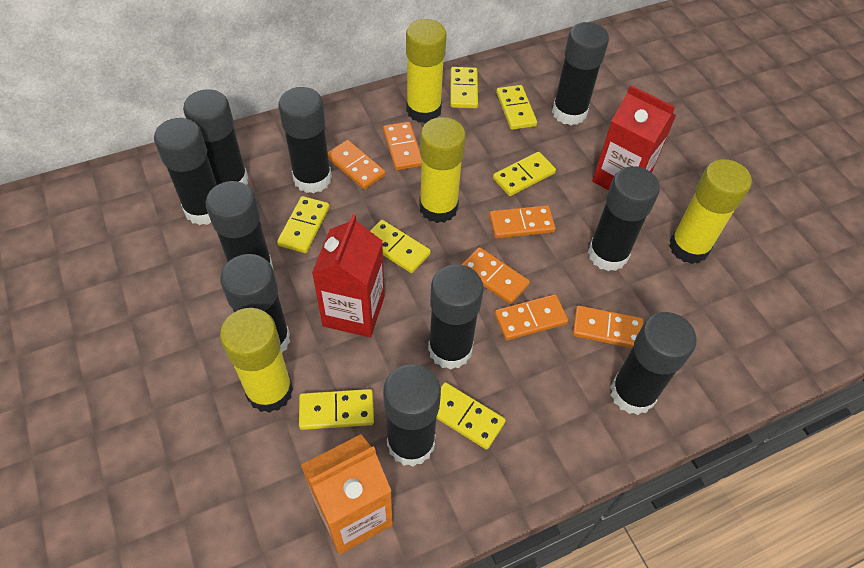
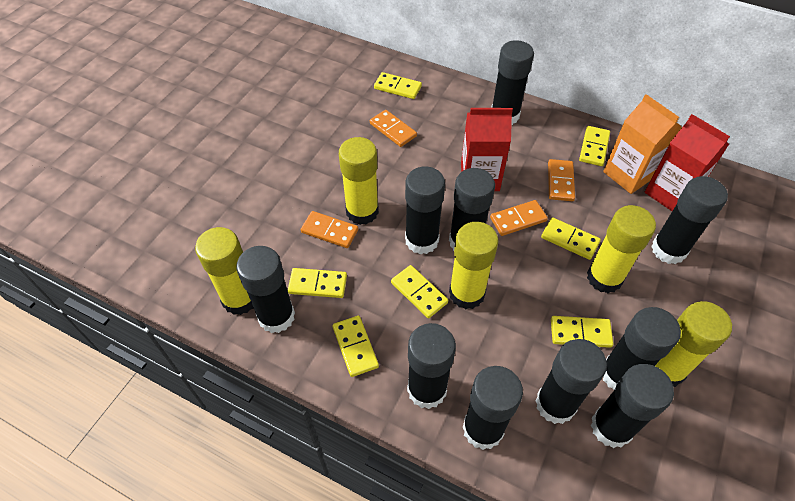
orange domino: 6 -> 4
yellow glue stick: 4 -> 5

